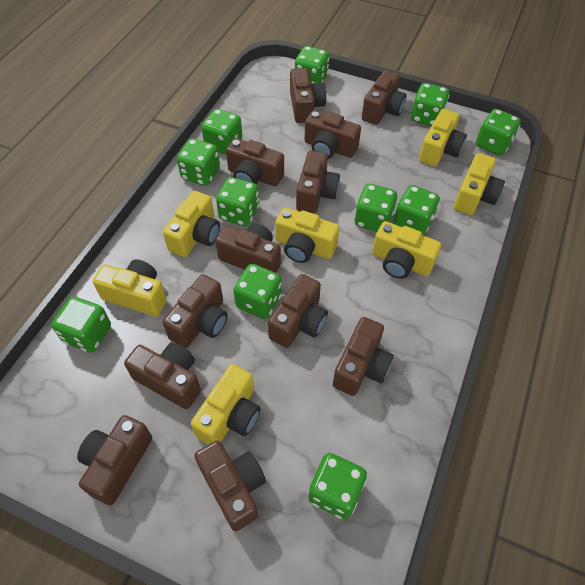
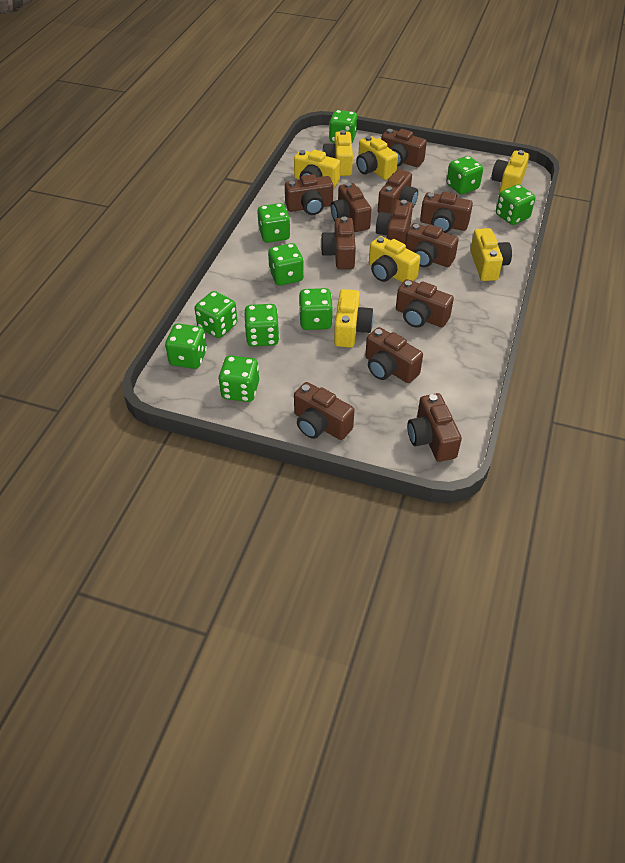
green dice: 11 -> 10

